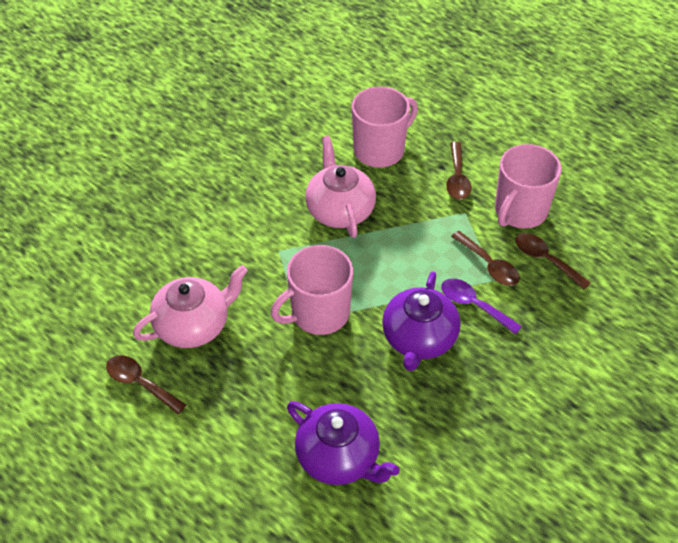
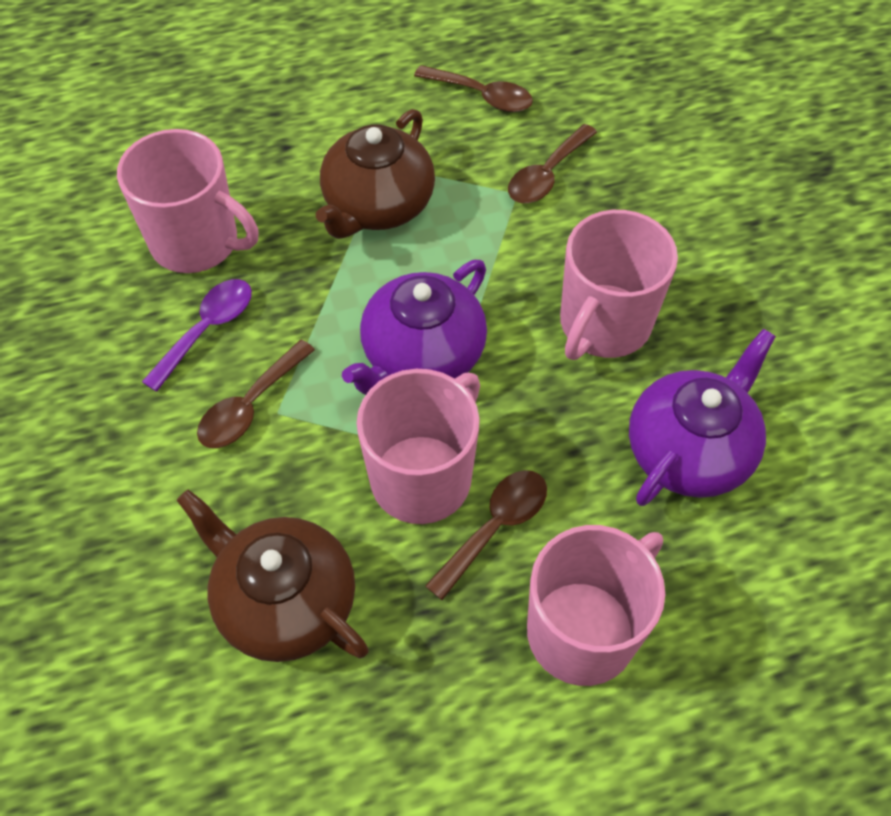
brown teapot: 0 -> 2
pink mug: 3 -> 4
pink teapot: 2 -> 0

